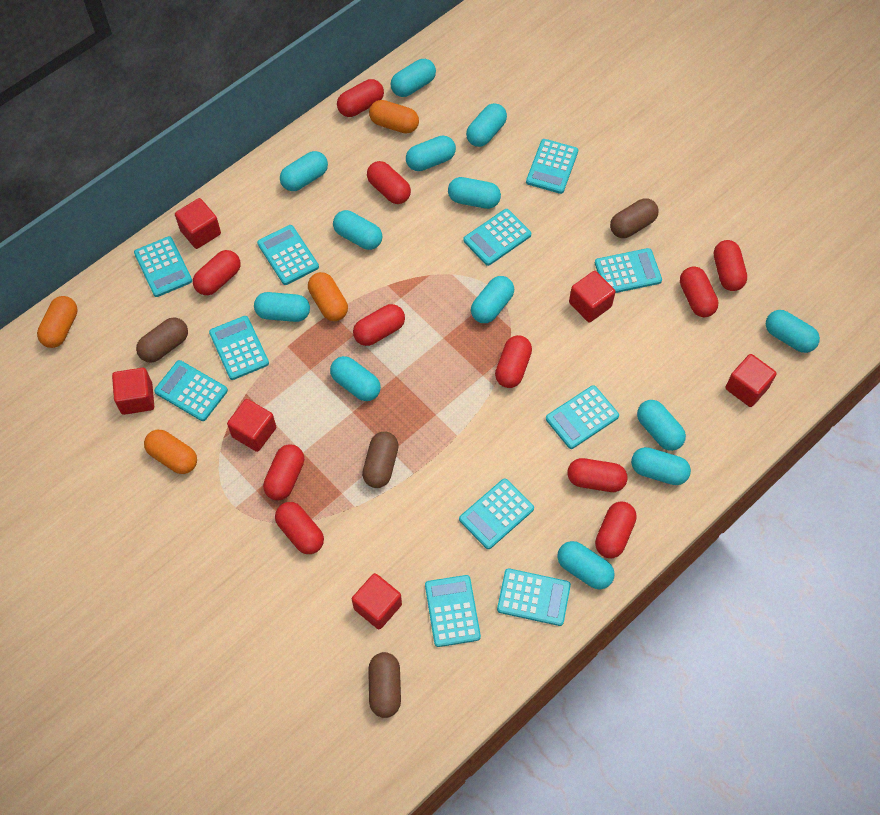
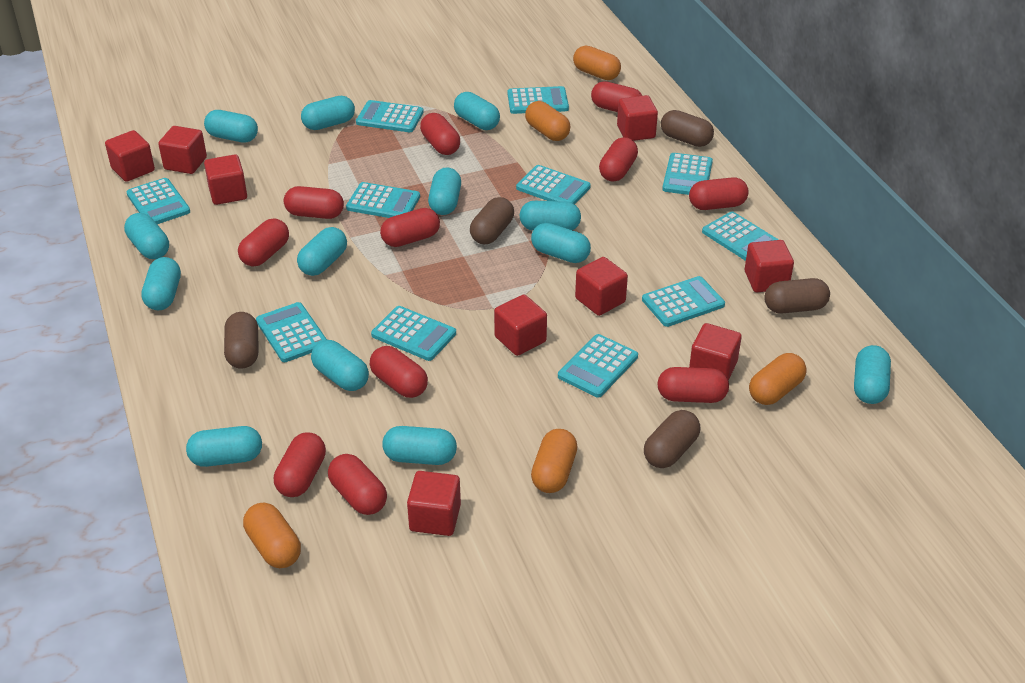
brown capsule: 4 -> 5
orange capsule: 4 -> 5
red cube: 6 -> 9

